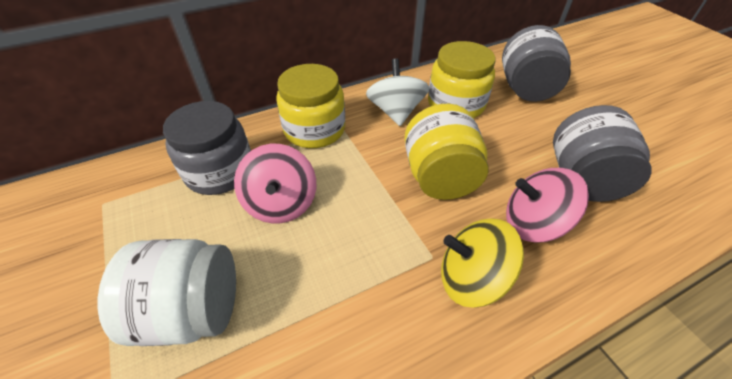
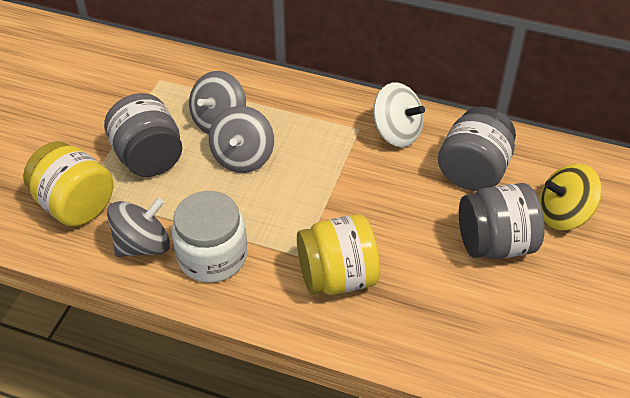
grey spinning top: 0 -> 3
pink spinning top: 2 -> 0
yellow jar: 3 -> 2

